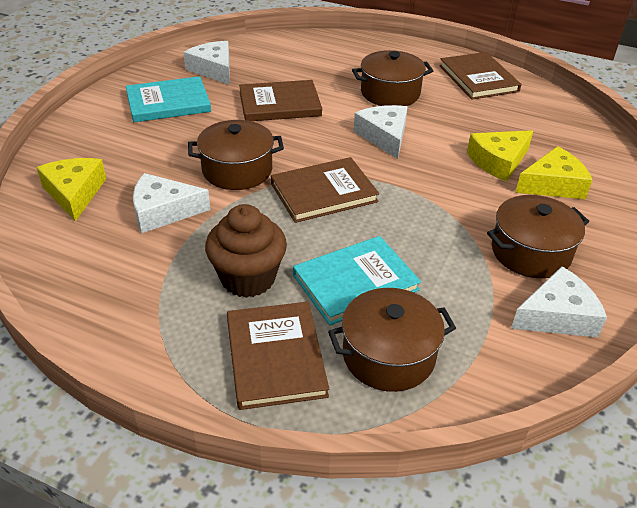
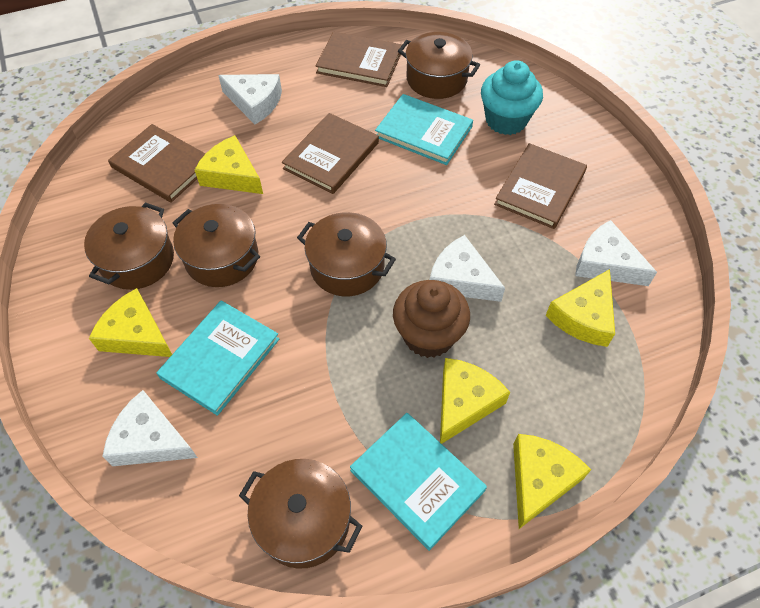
brown pot: 4 -> 5
turquoise book: 2 -> 3
turquoise cupcake: 0 -> 1
yellow cheese: 3 -> 5

